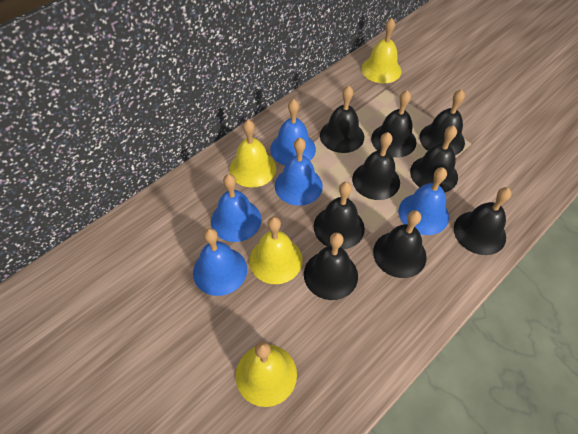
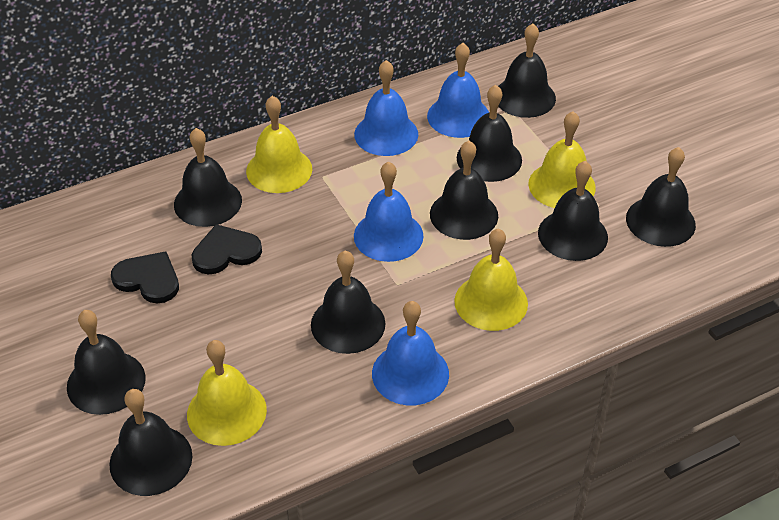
black heart: 0 -> 2
blue bell: 5 -> 4

